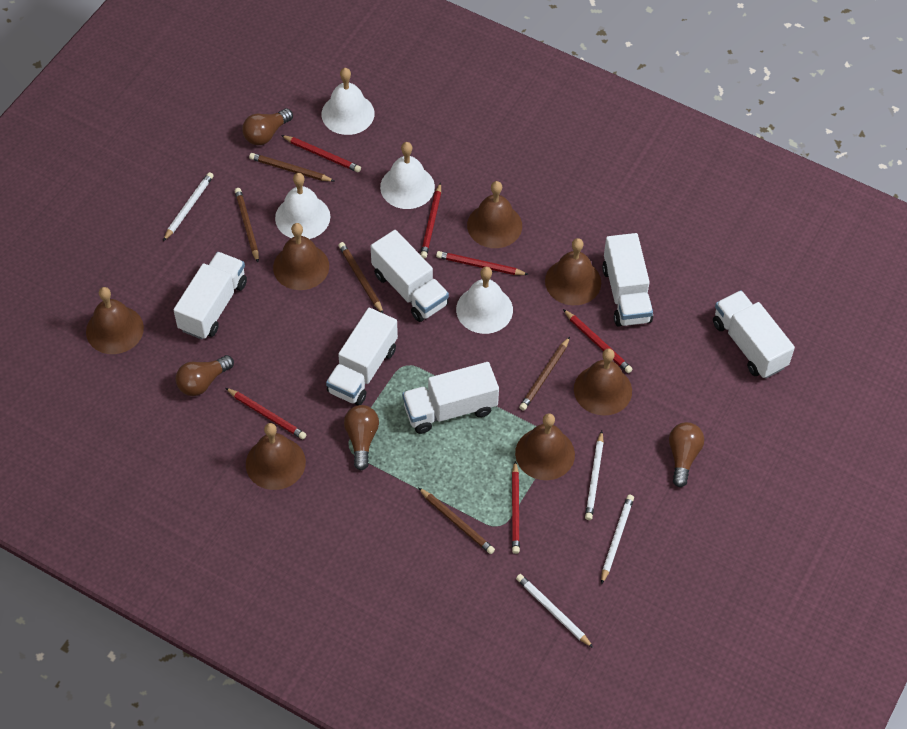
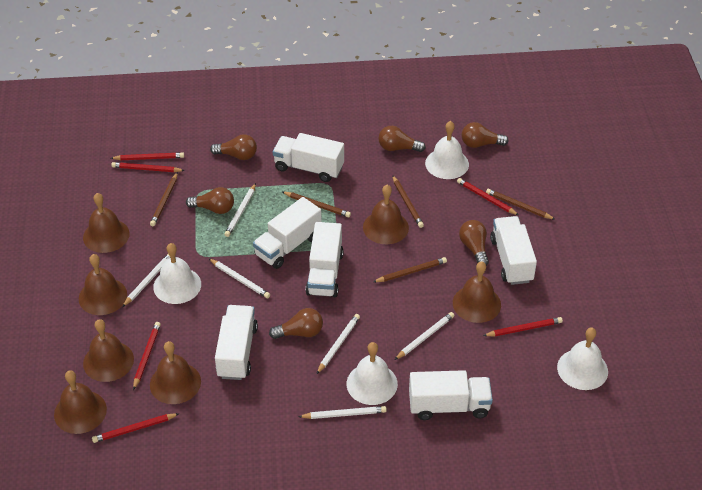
brown light bulb: 4 -> 6
white pencil: 4 -> 6

